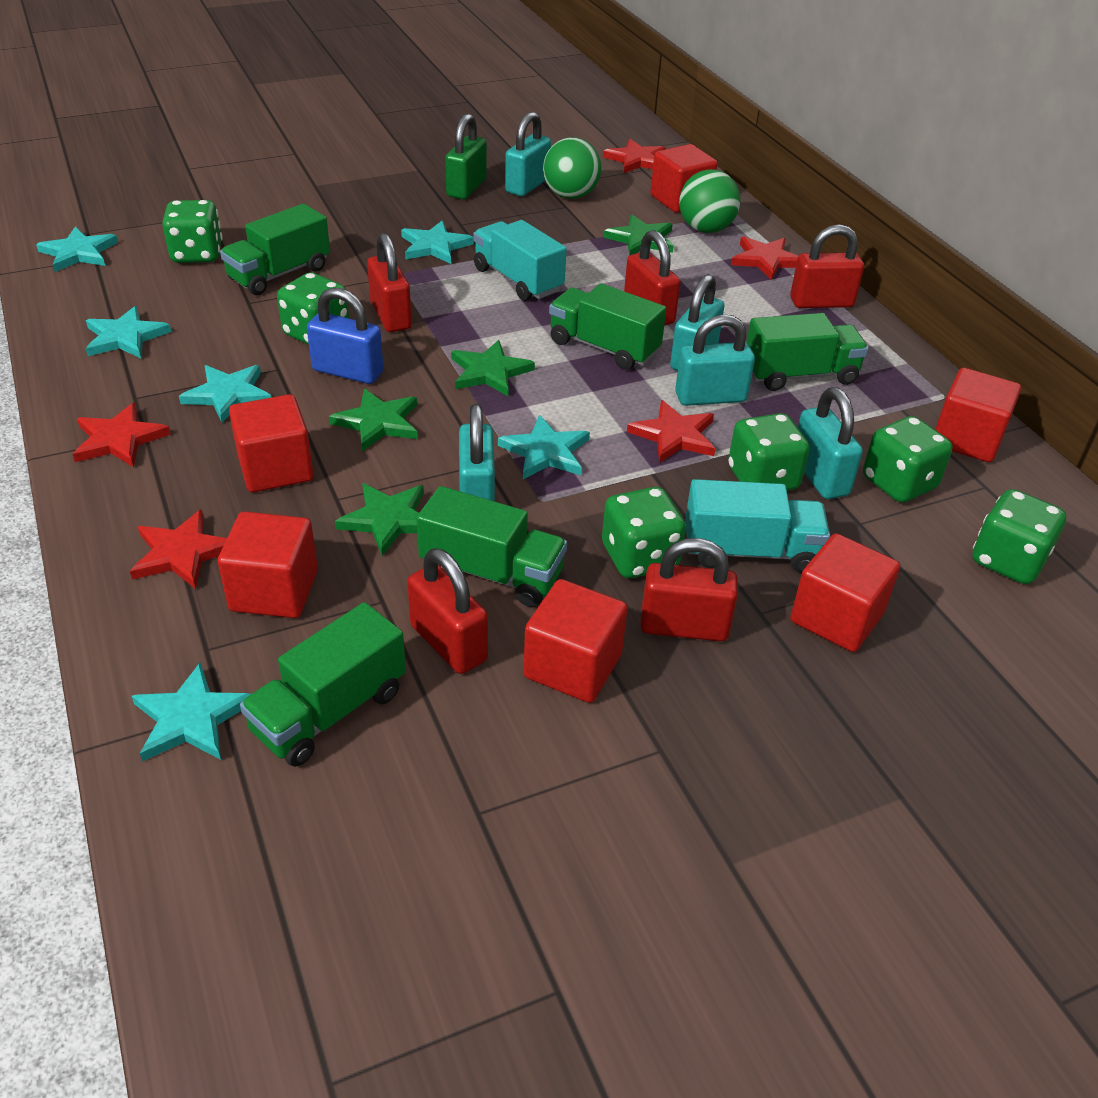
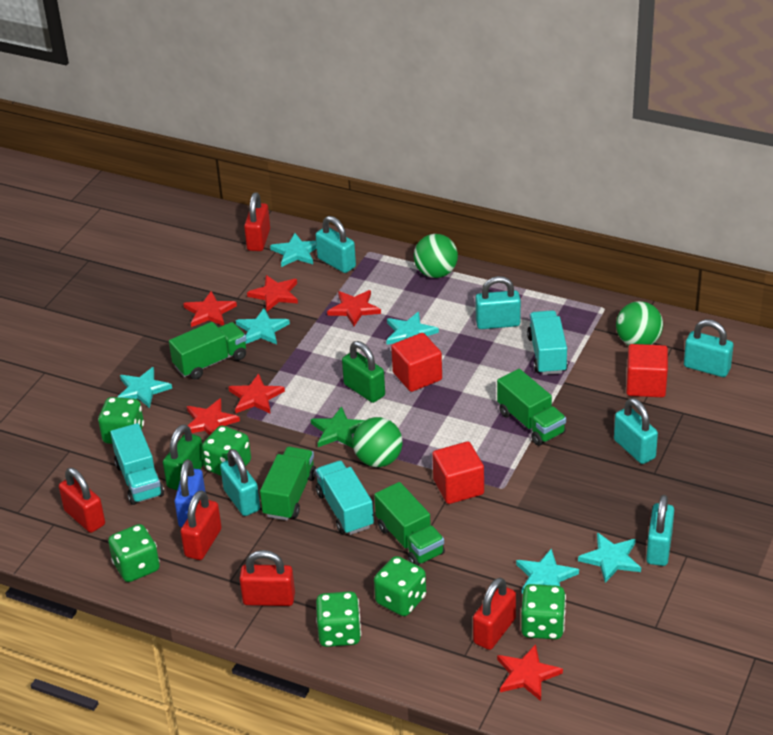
green ball: 2 -> 3
green padlock: 1 -> 2
green star: 4 -> 1
green truck: 5 -> 4
red cube: 6 -> 3
red star: 5 -> 6
turquoise padlock: 5 -> 6
turquoise truck: 2 -> 3

